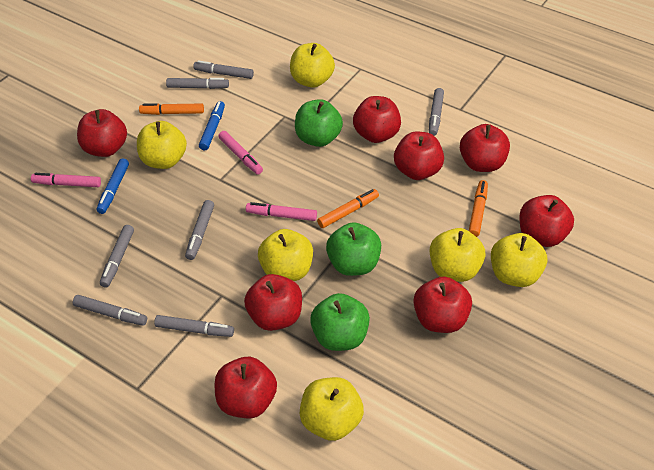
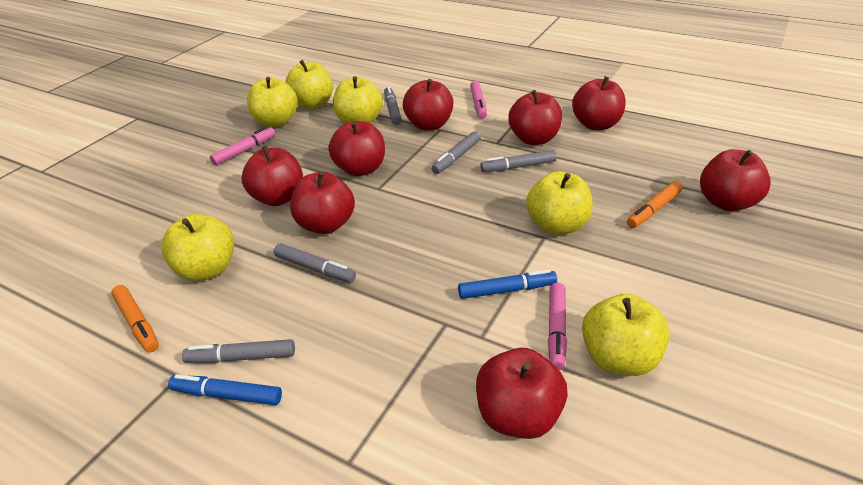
green apple: 3 -> 0
grey marker: 7 -> 5
orange marker: 3 -> 2

